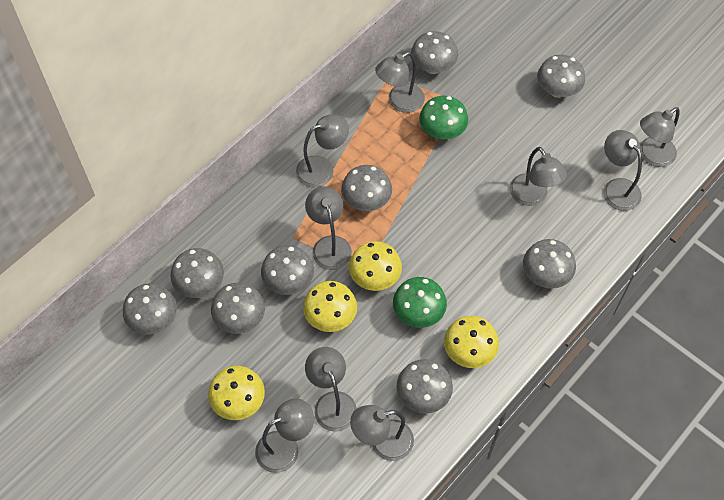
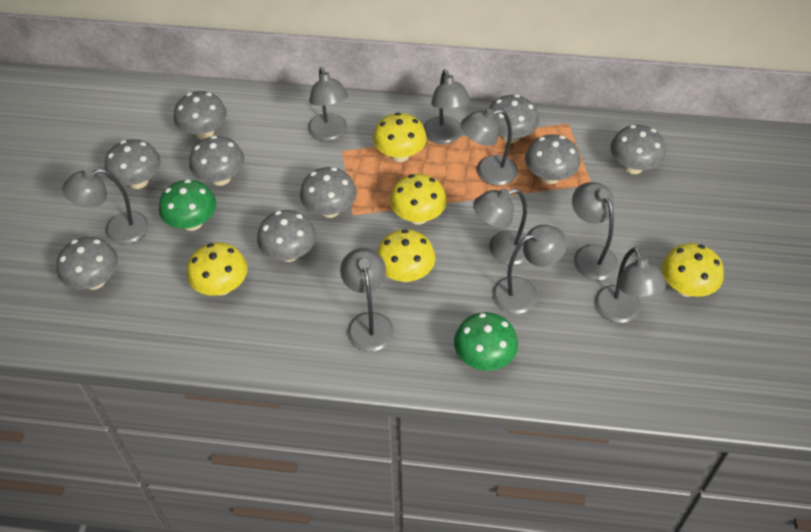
yellow mushroom: 4 -> 5

